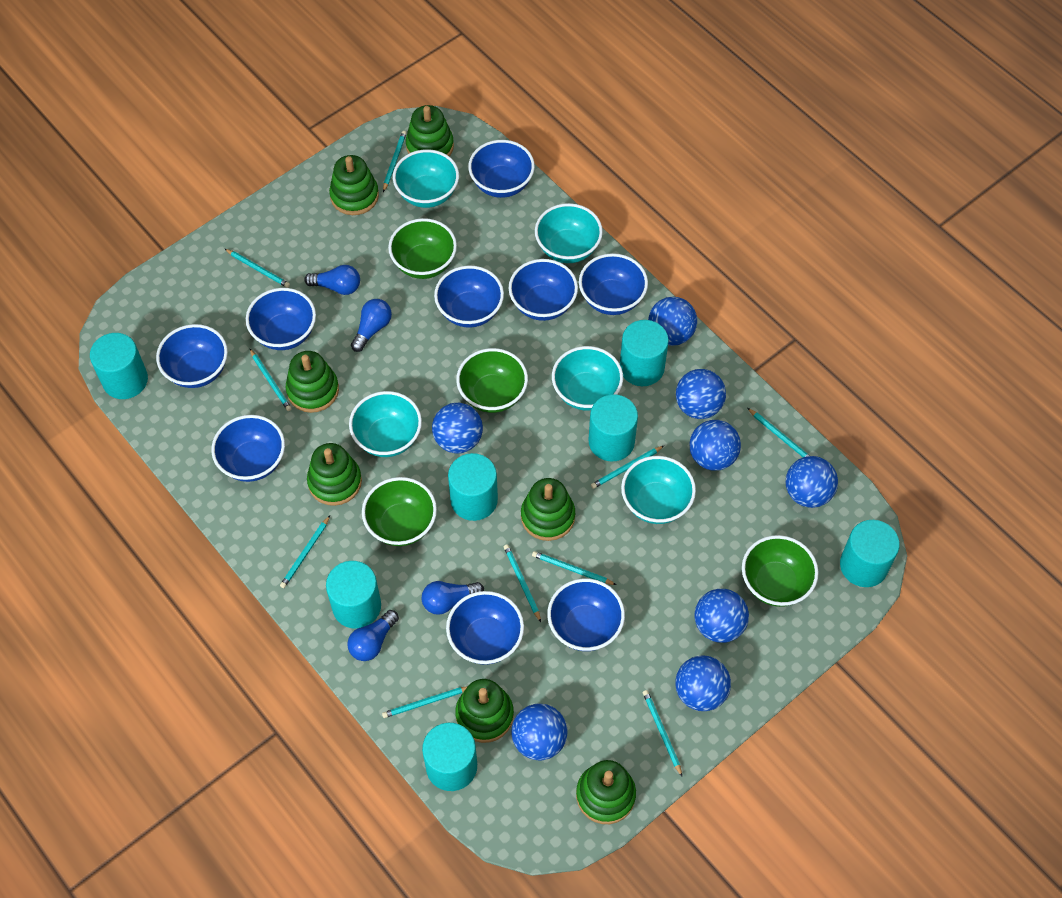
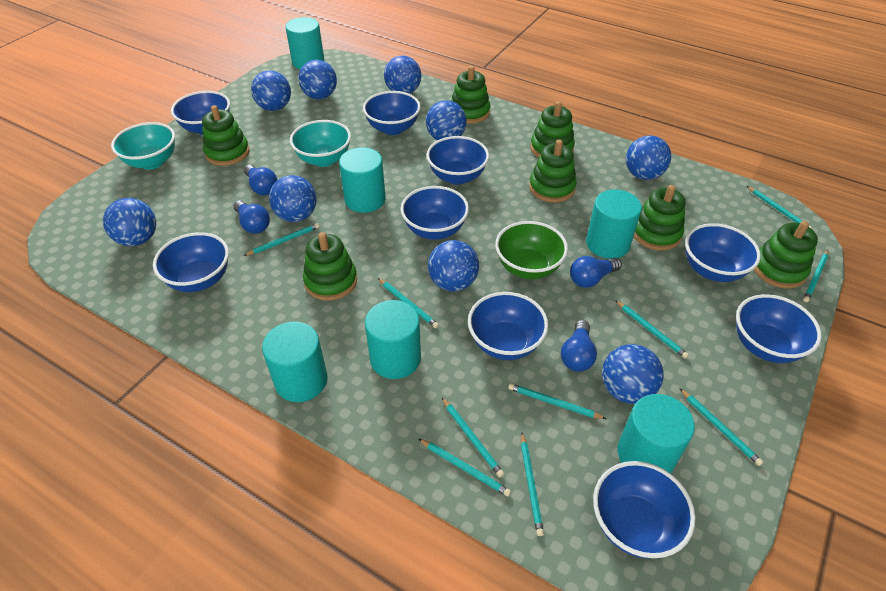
blue ball: 8 -> 9
green bowl: 4 -> 1
turquoise bowl: 5 -> 2
turquoise cylinder: 7 -> 6

